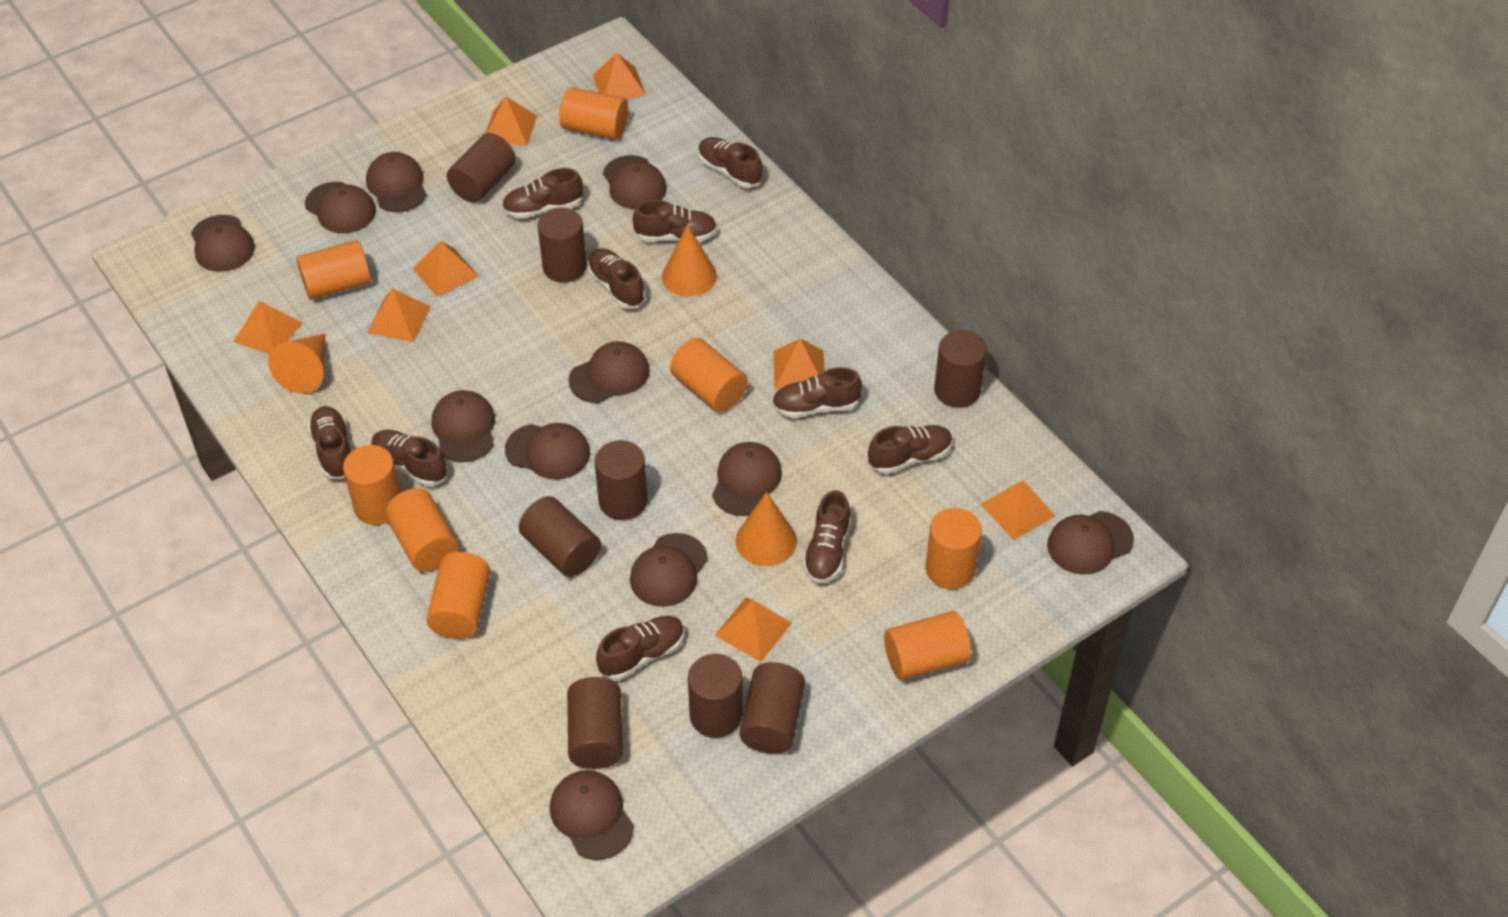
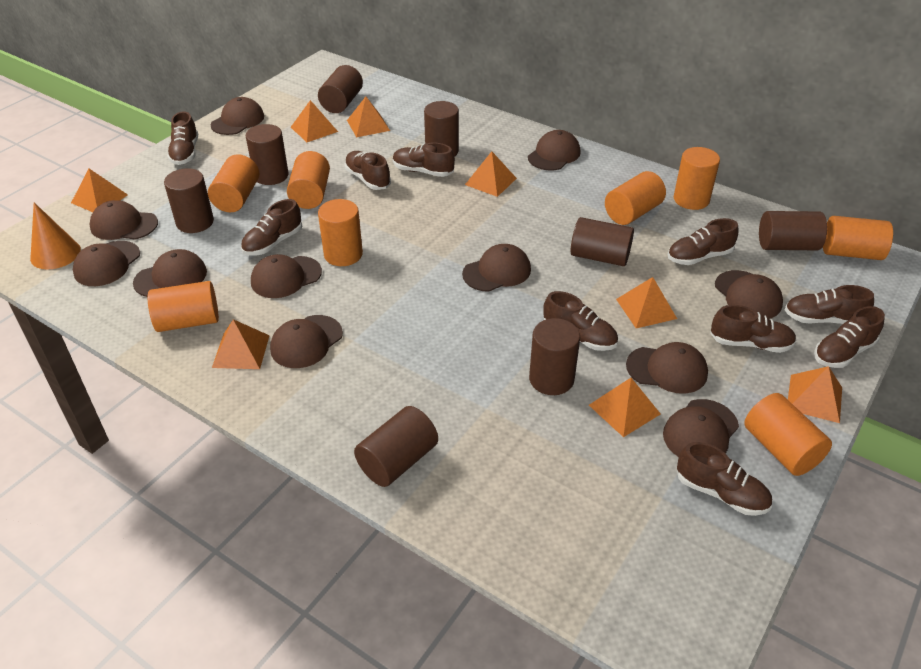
orange cone: 3 -> 1

